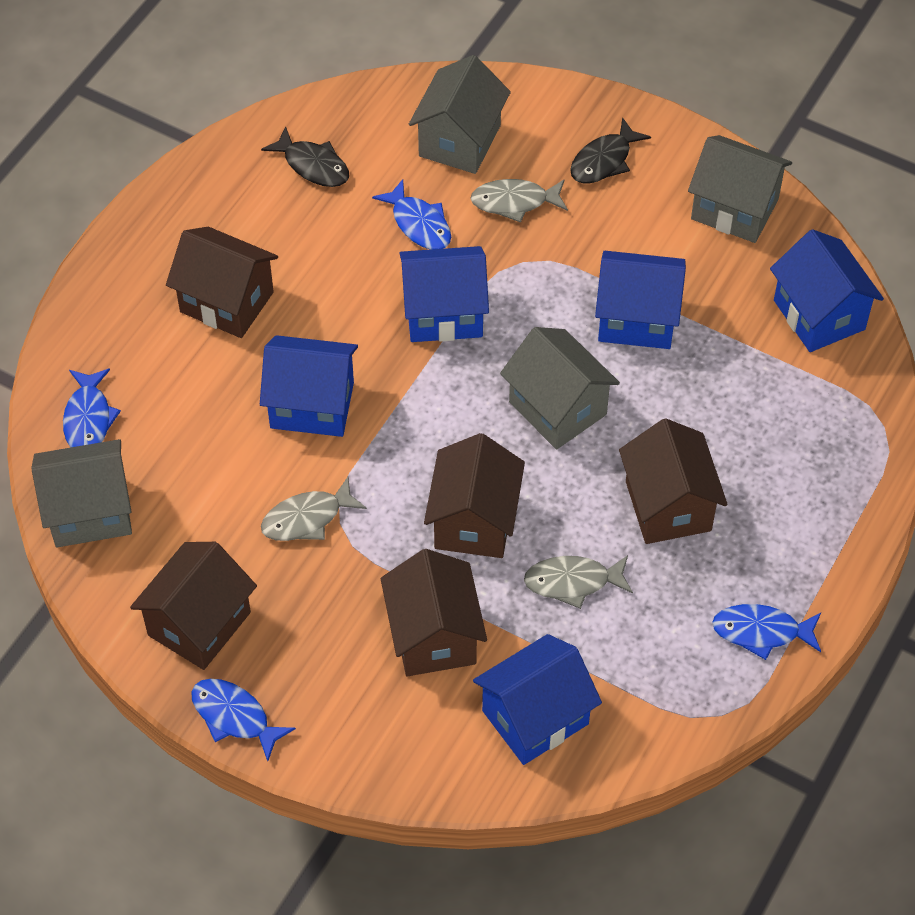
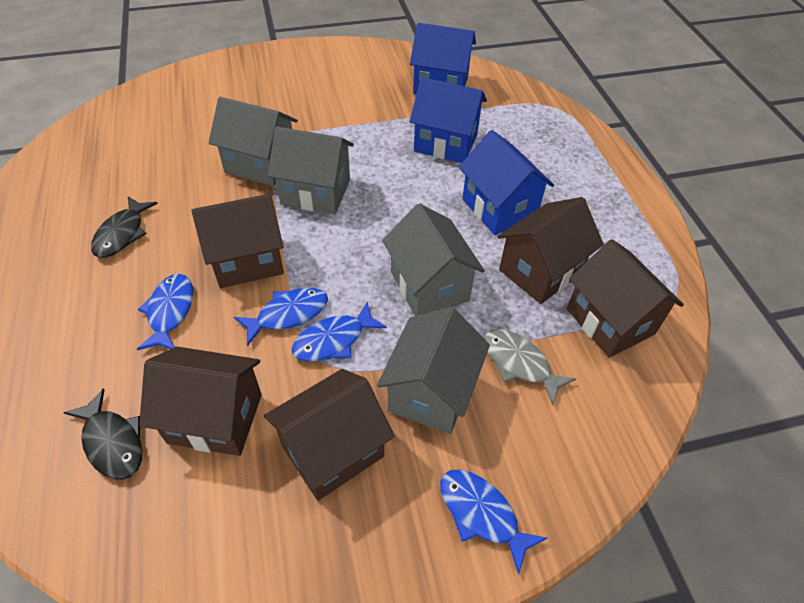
blue house: 5 -> 3
grey fish: 3 -> 1

